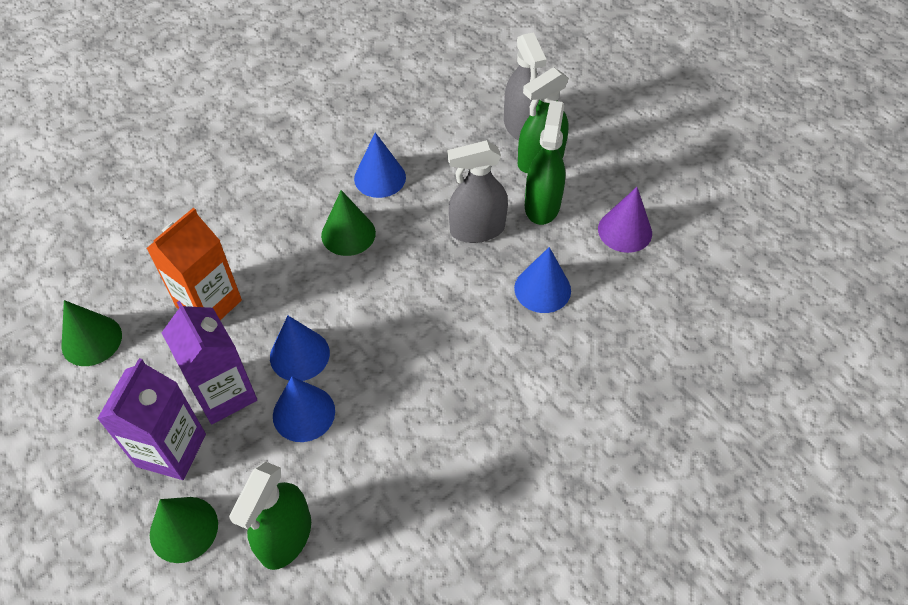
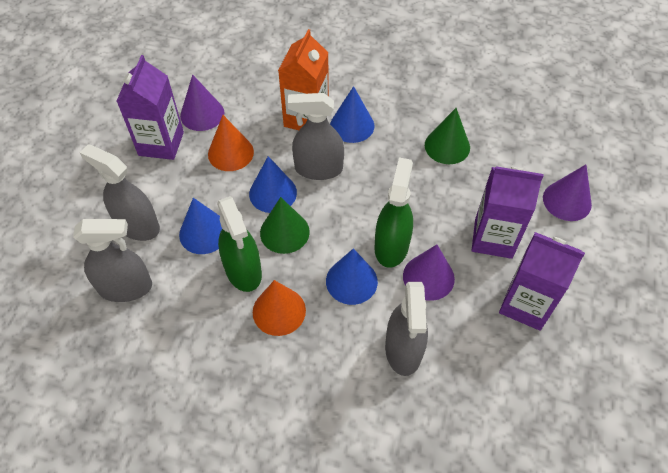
green cone: 3 -> 2
green spray bottle: 3 -> 2
grey spray bottle: 2 -> 4
orange cone: 0 -> 2
purple carton: 2 -> 3
purple cone: 1 -> 3

